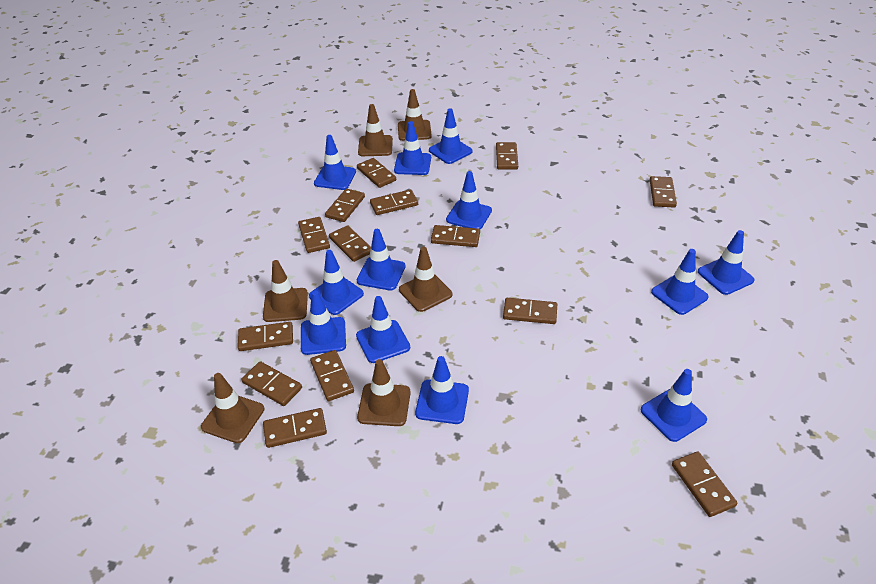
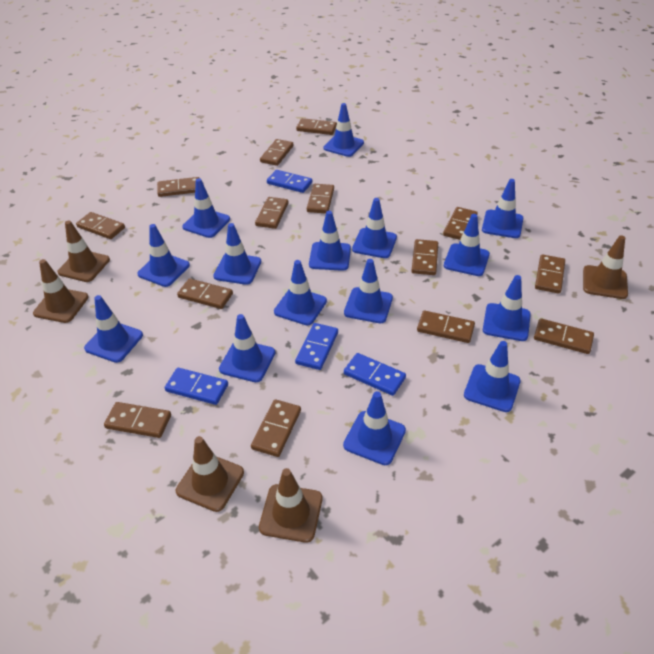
blue domino: 0 -> 4
blue traffic cone: 12 -> 15
brown traffic cone: 6 -> 5

